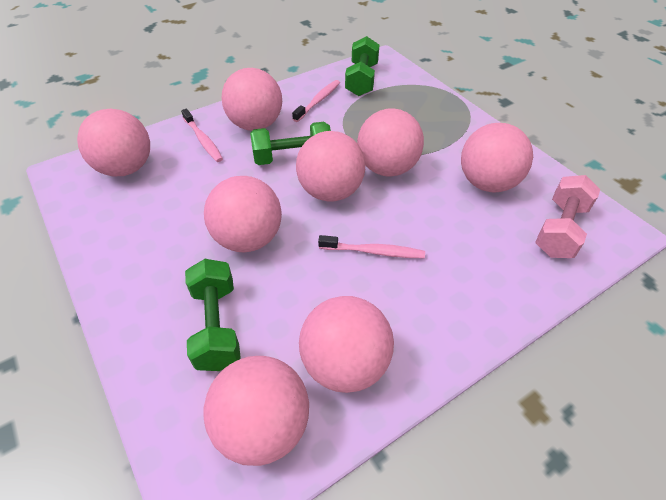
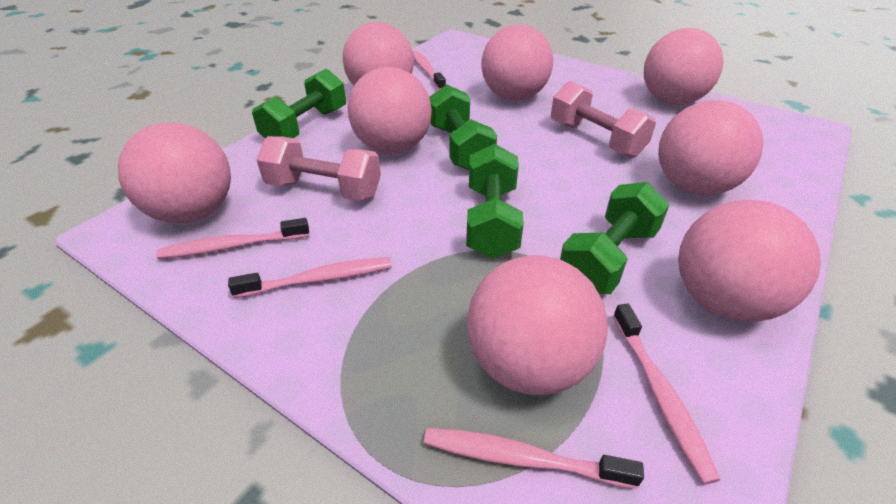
green dumbbell: 3 -> 4
pink dumbbell: 1 -> 2
pink toothbrush: 3 -> 5

